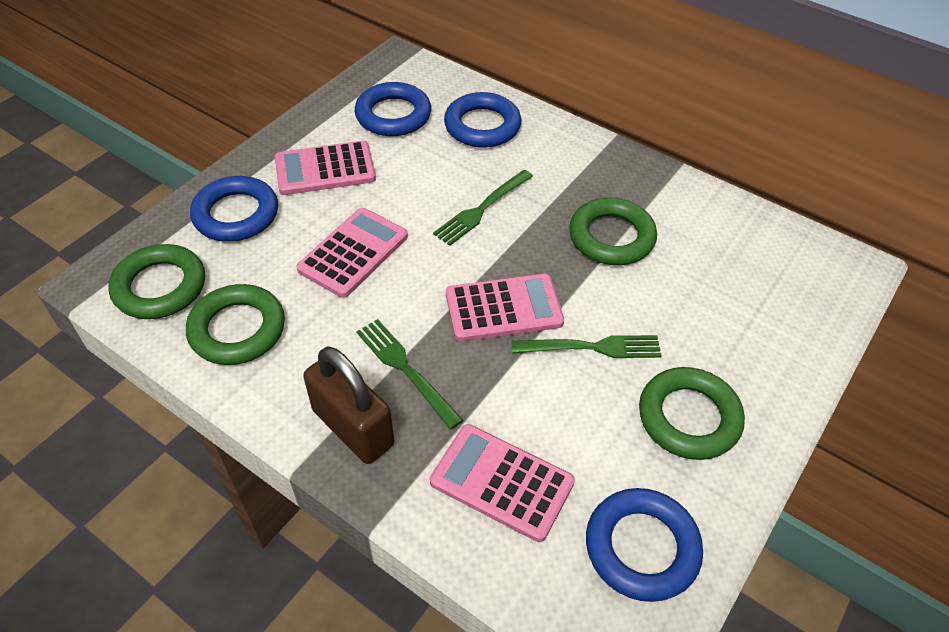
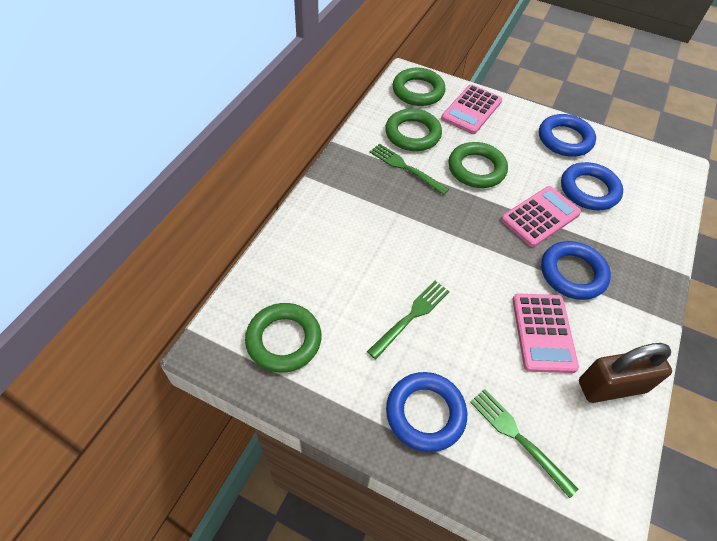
pink calculator: 4 -> 3

